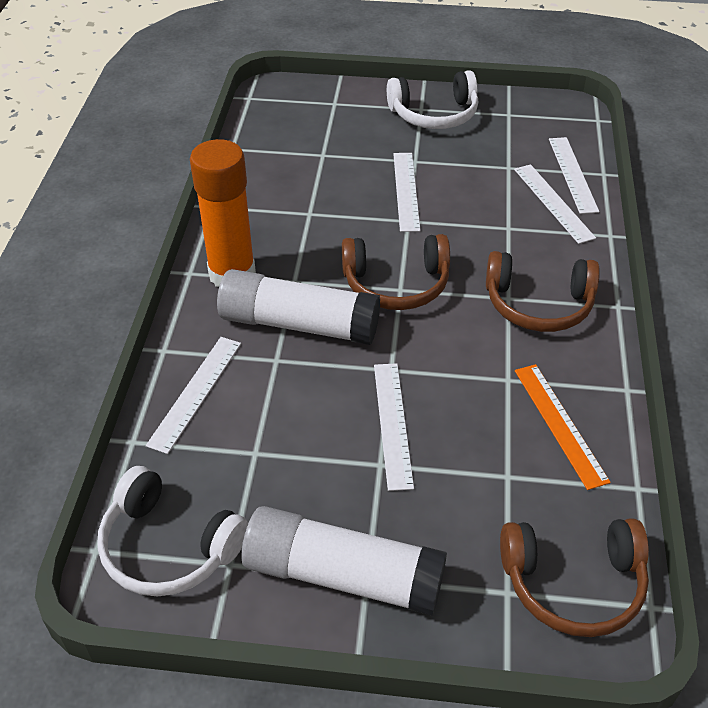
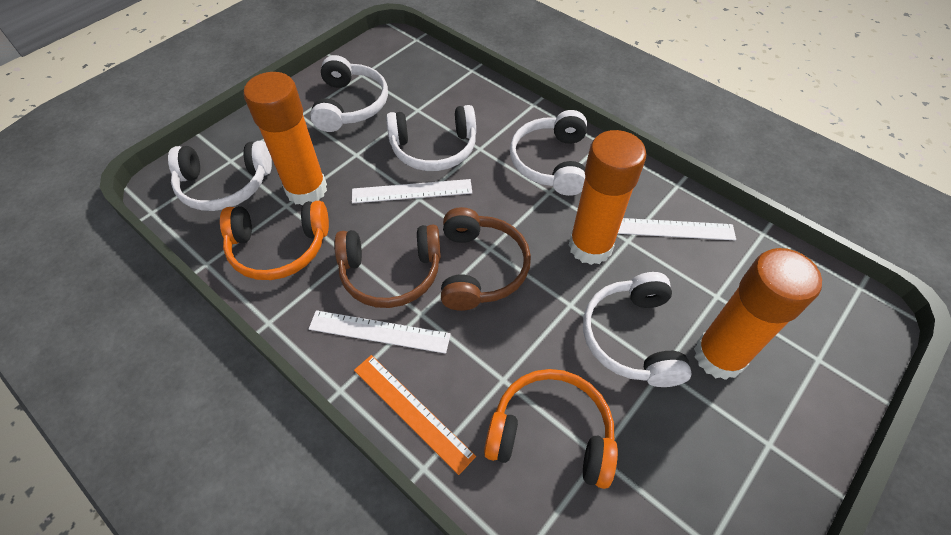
brown headphones: 3 -> 2
orange glue stick: 1 -> 3
orange headphones: 0 -> 2
white glue stick: 2 -> 0
white headphones: 2 -> 5
white ruler: 5 -> 3

